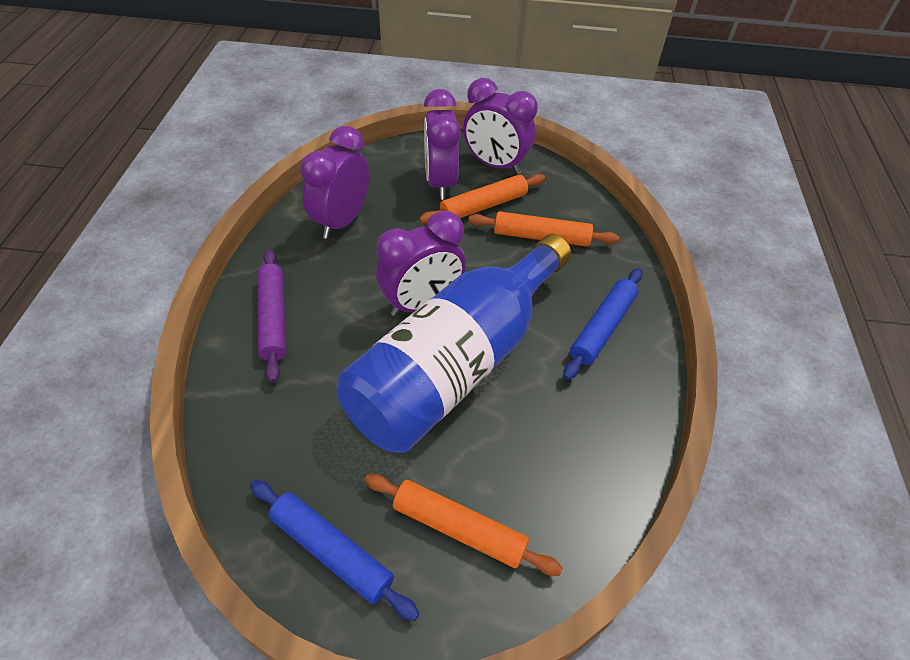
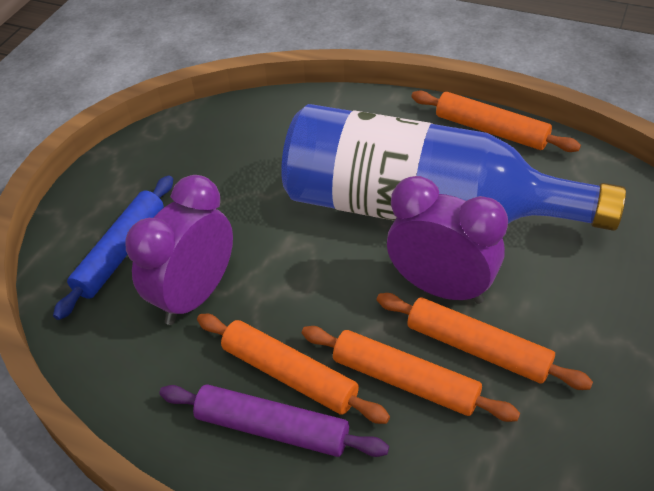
blue rolling pin: 2 -> 1
orange rolling pin: 3 -> 4
purple clock: 4 -> 2

